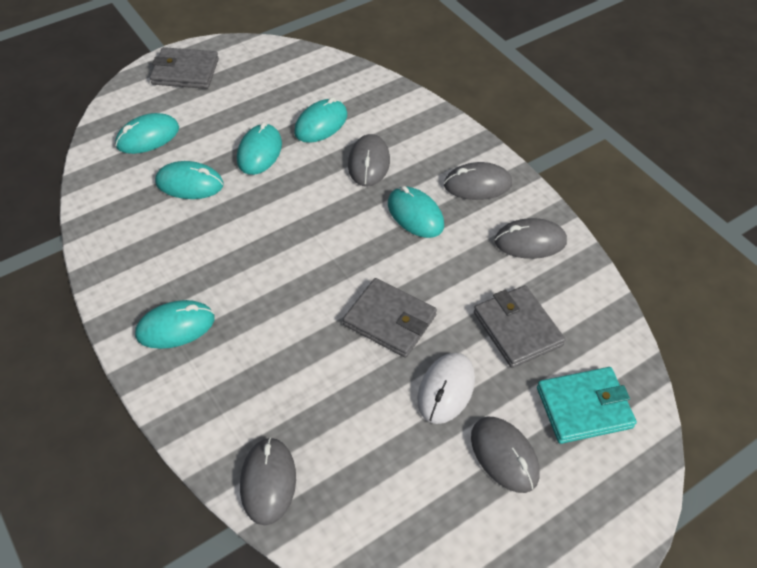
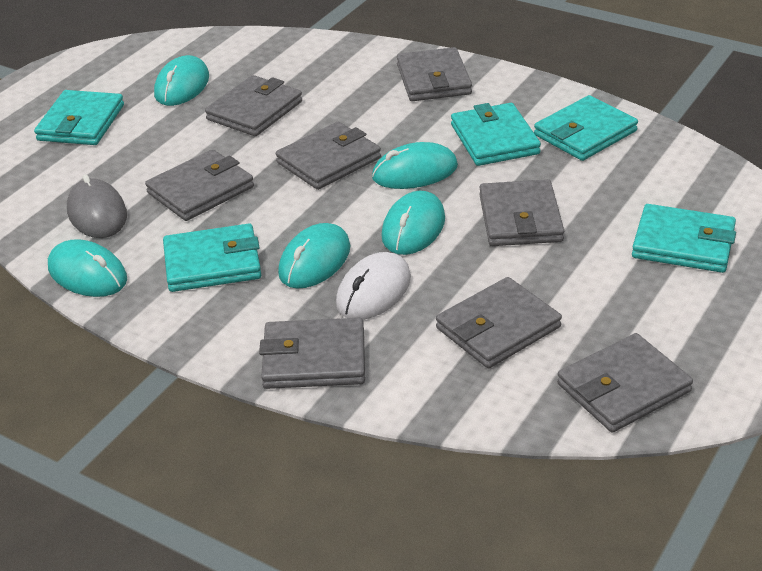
grey mouse: 5 -> 1
grey wallet: 3 -> 8
turquoise mouse: 6 -> 5
turquoise wallet: 1 -> 5

